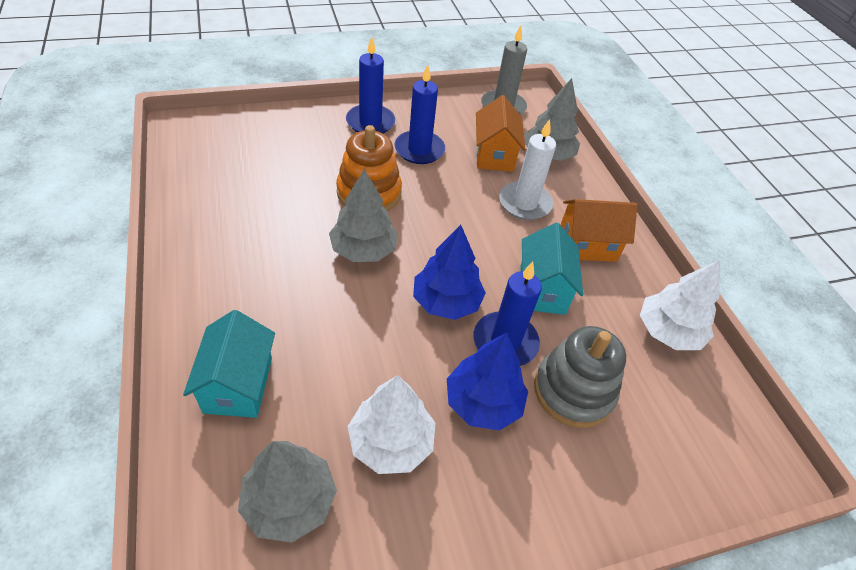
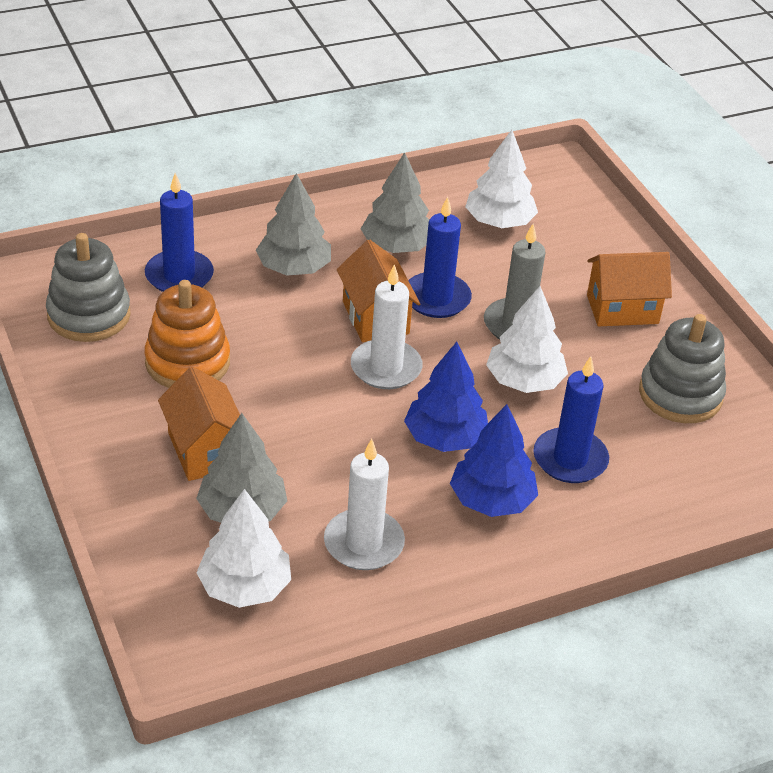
grey stacking toy: 1 -> 2
orange house: 2 -> 3
turquoise house: 2 -> 0
white candle: 1 -> 2
white tree: 2 -> 3

